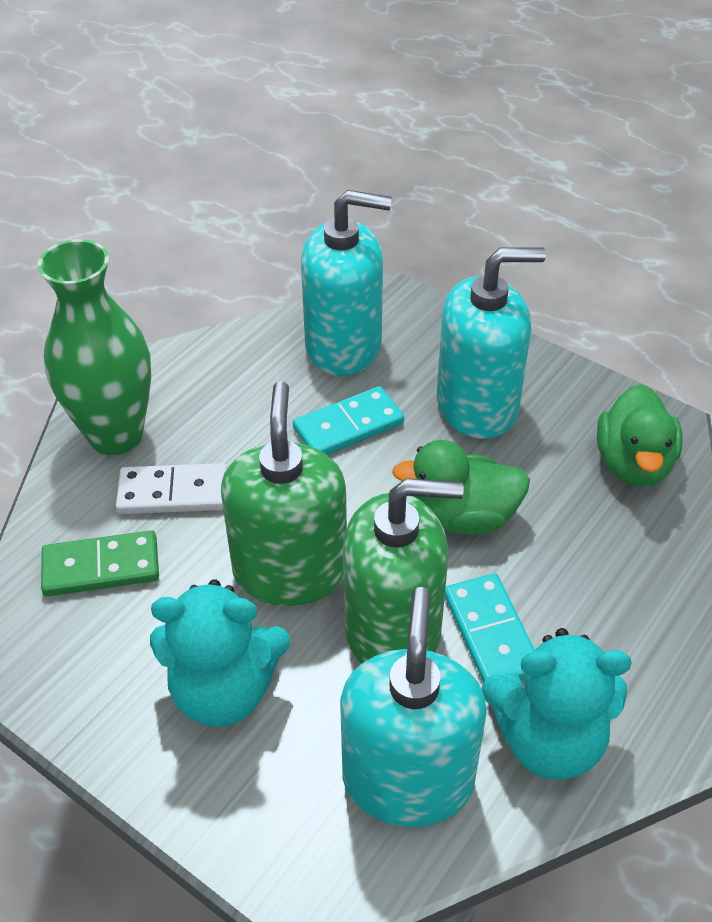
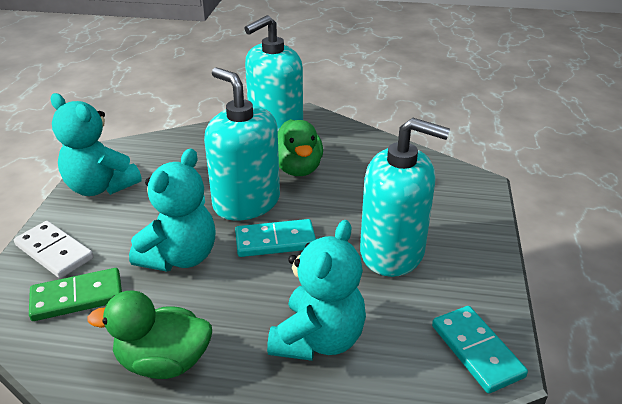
green soap dispenser: 2 -> 0
green vase: 1 -> 0
turquoise teddy bear: 2 -> 3

